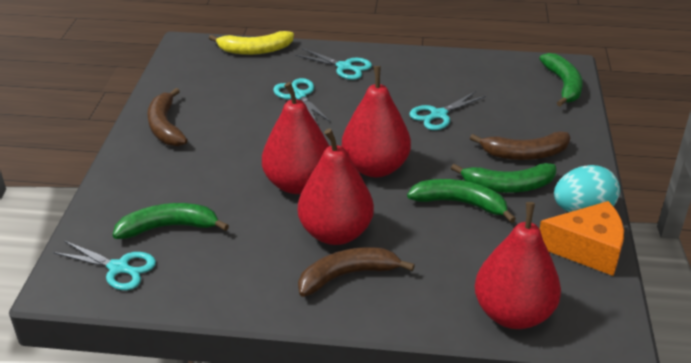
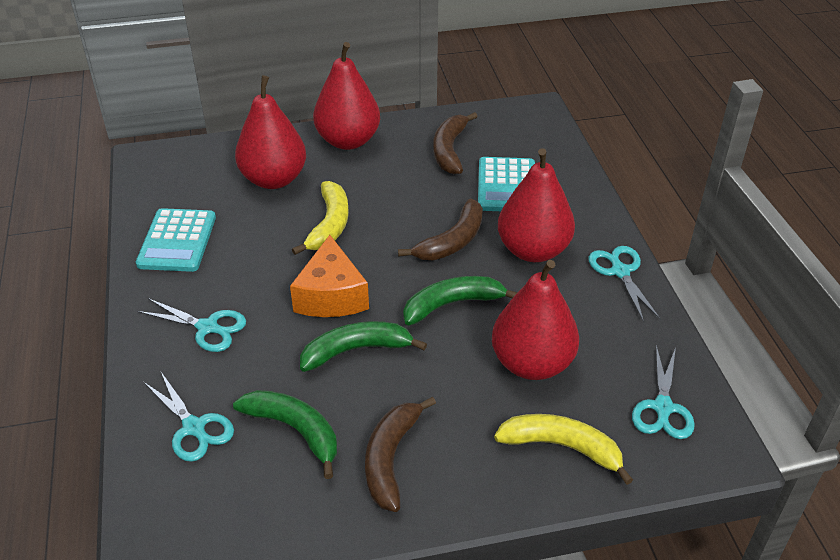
green banana: 4 -> 3
turquoise calculator: 0 -> 2
turquoise egg: 1 -> 0
yellow banana: 1 -> 2

